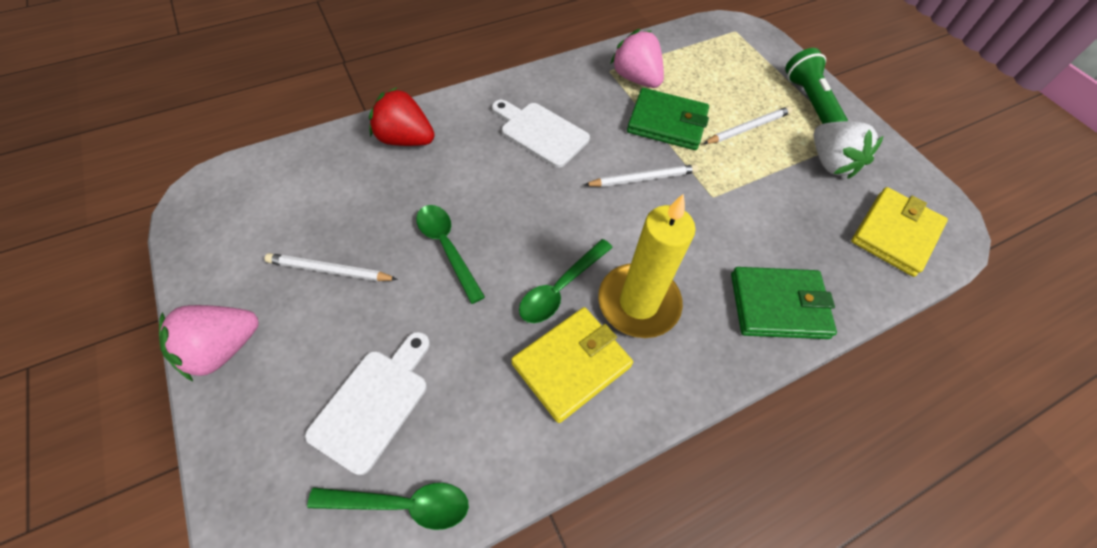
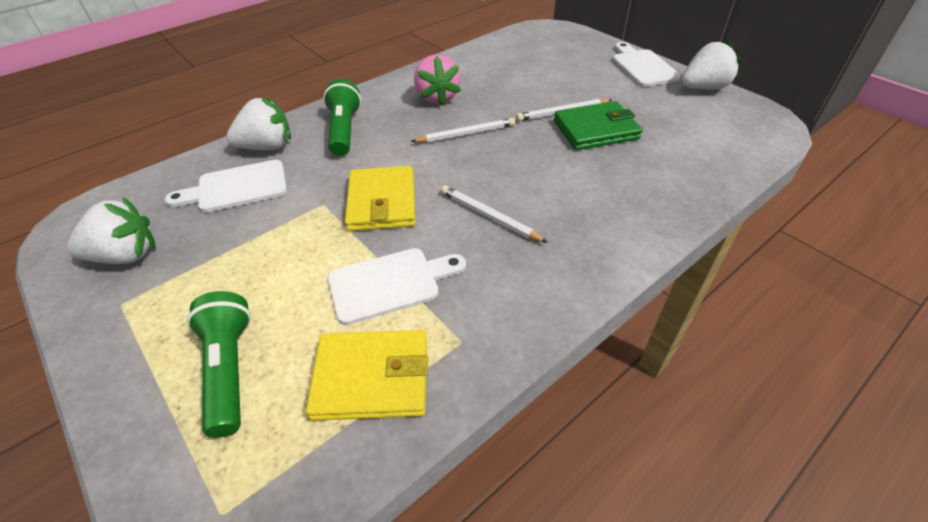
green flashlight: 1 -> 2
green spoon: 3 -> 0
green wallet: 2 -> 1
pink strawberry: 2 -> 1
red strawberry: 1 -> 0
white cutting board: 2 -> 3
white strawberry: 1 -> 3
yellow candle: 1 -> 0

